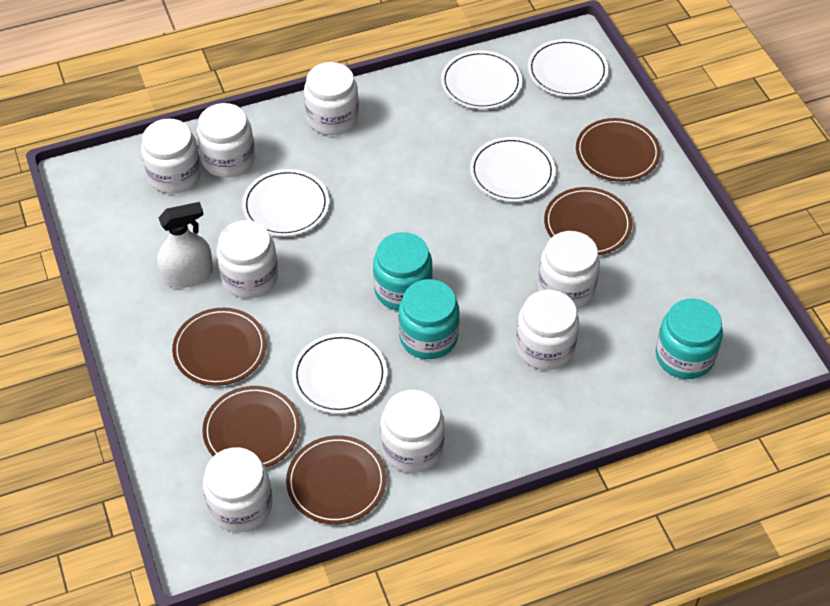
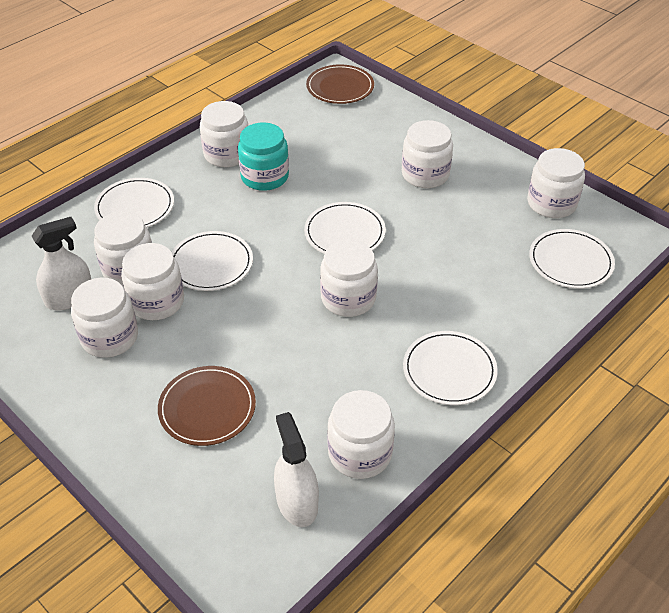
brown plate: 5 -> 2
turquoise jar: 3 -> 1
white spray bottle: 1 -> 2

